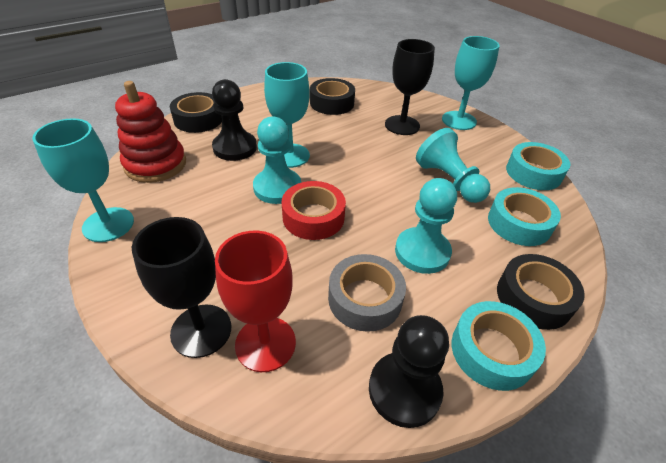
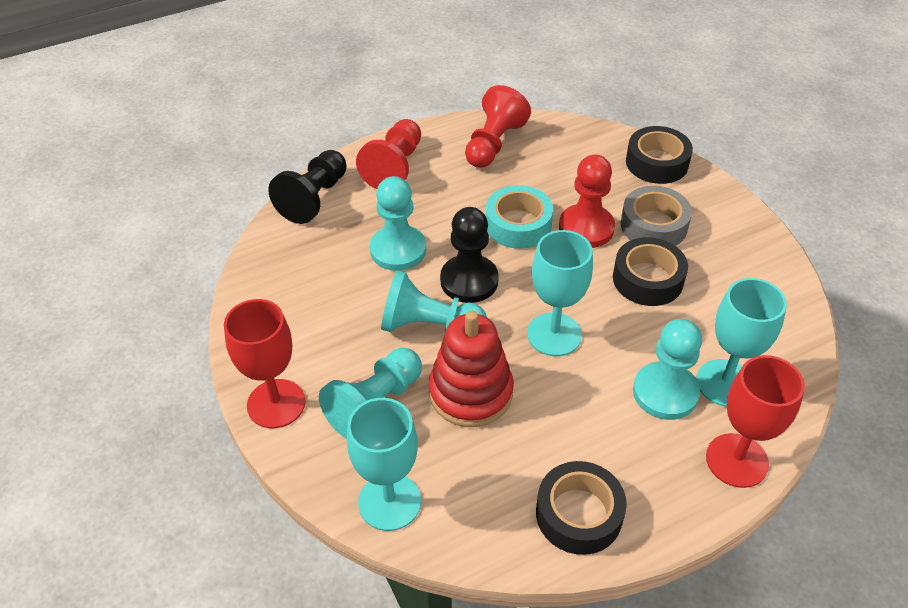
black goblet: 2 -> 0
red goblet: 1 -> 2
red pawn: 0 -> 3
red tape: 1 -> 0
turquoise pawn: 3 -> 4
turquoise tape: 3 -> 1

